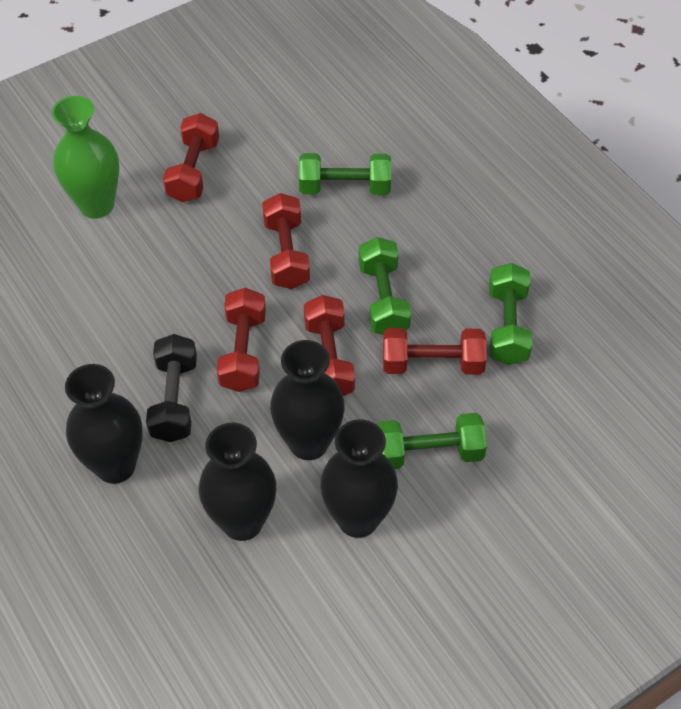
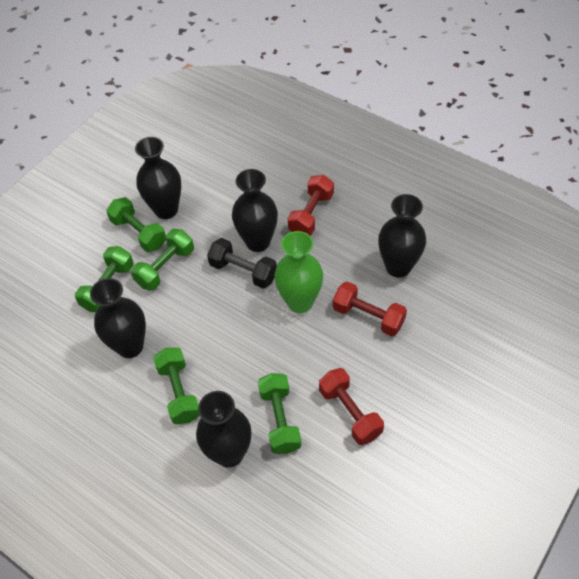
black vase: 4 -> 5
green dumbbell: 4 -> 5
red dumbbell: 5 -> 3

